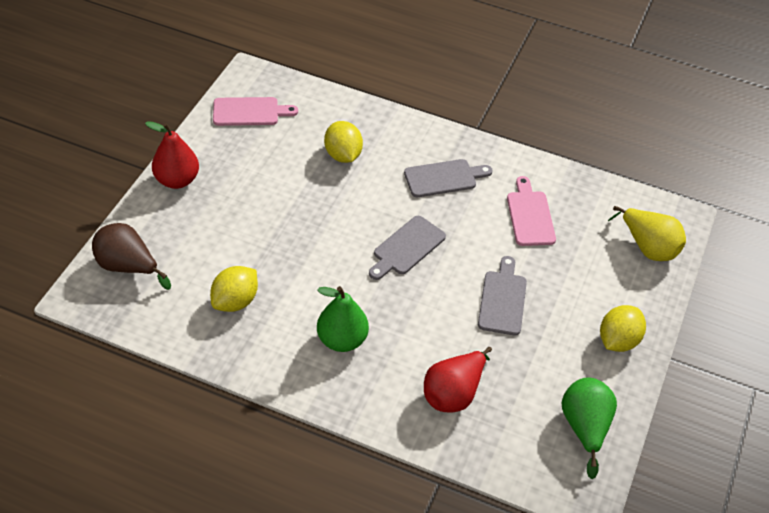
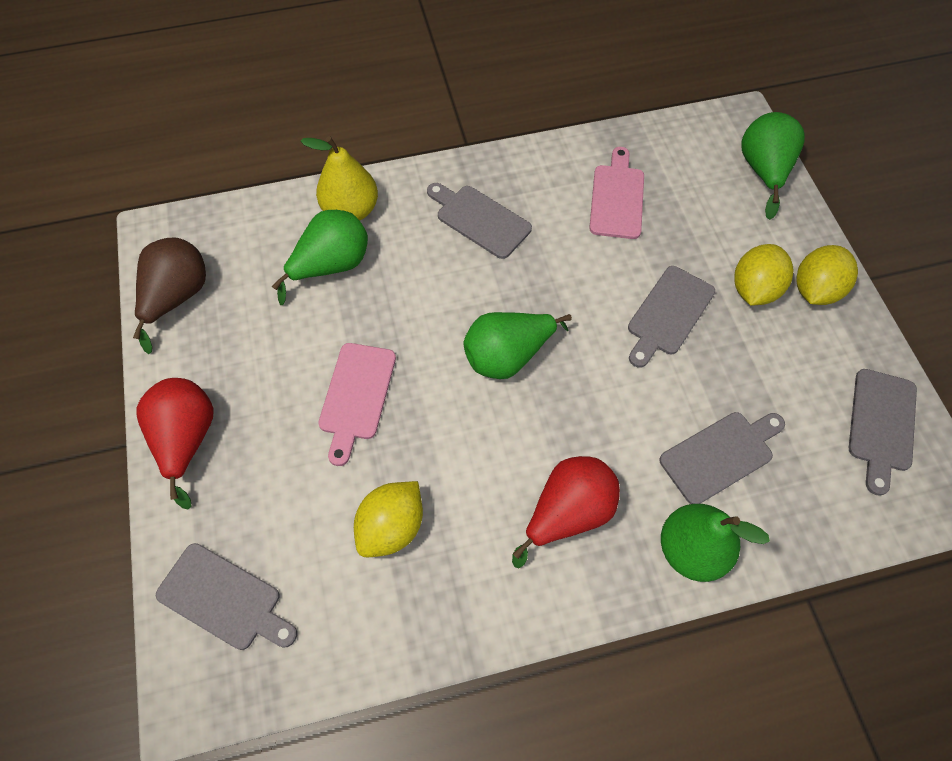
green pear: 2 -> 4
grey cutting board: 3 -> 5

